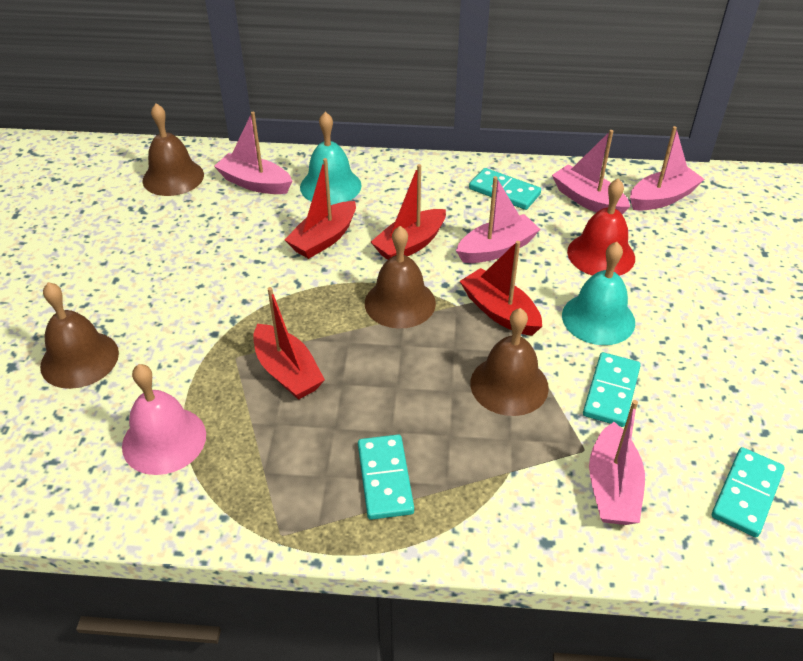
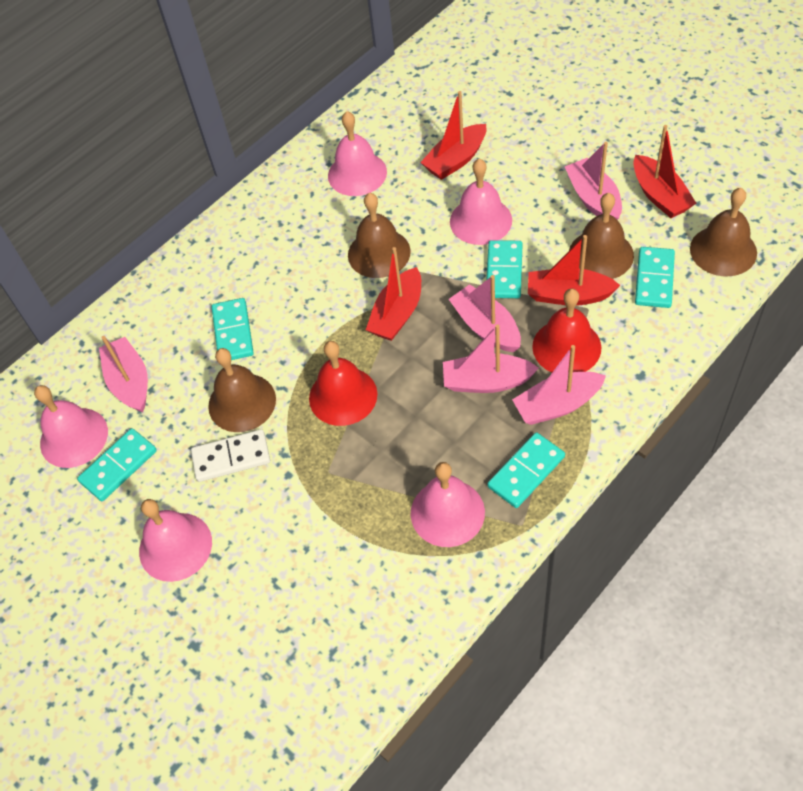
pink bell: 1 -> 5
red bell: 1 -> 2
turquoise bell: 2 -> 0
turquoise domino: 4 -> 5
white domino: 0 -> 1

